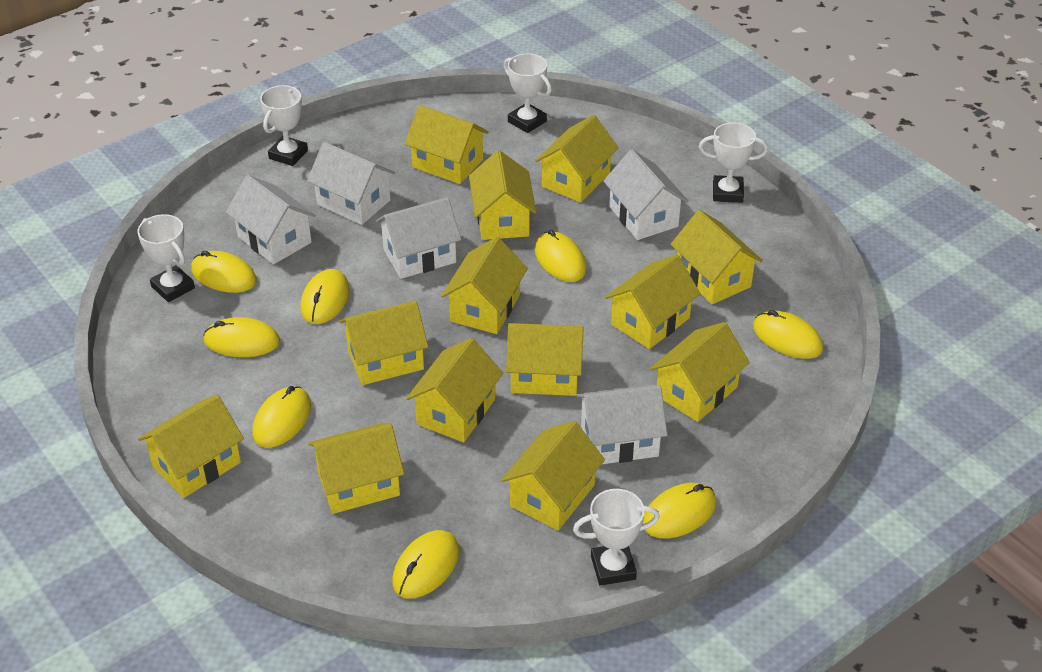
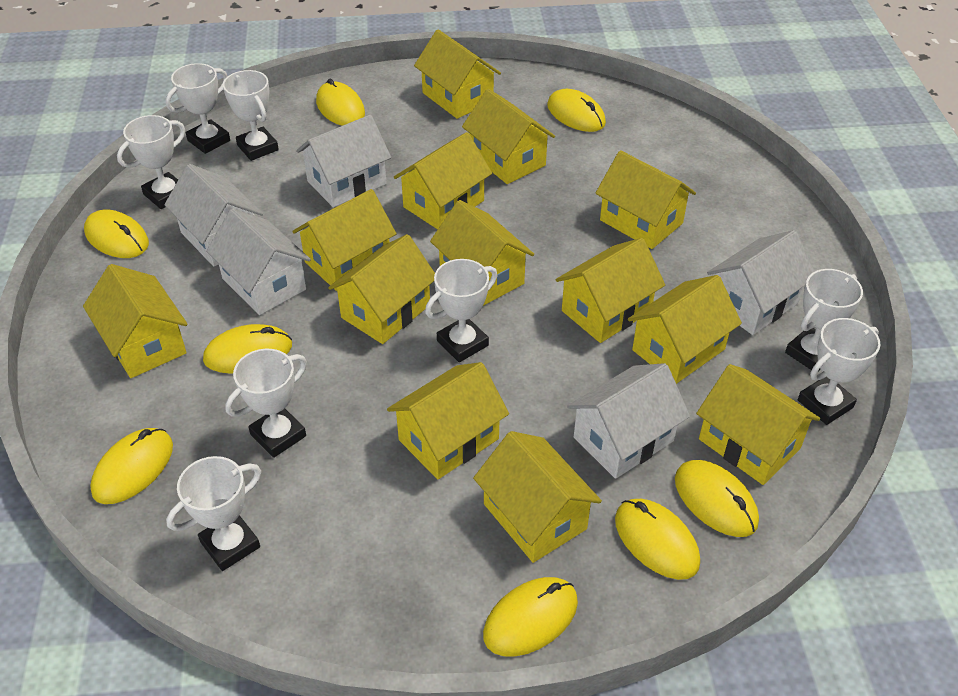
white trophy: 5 -> 8

